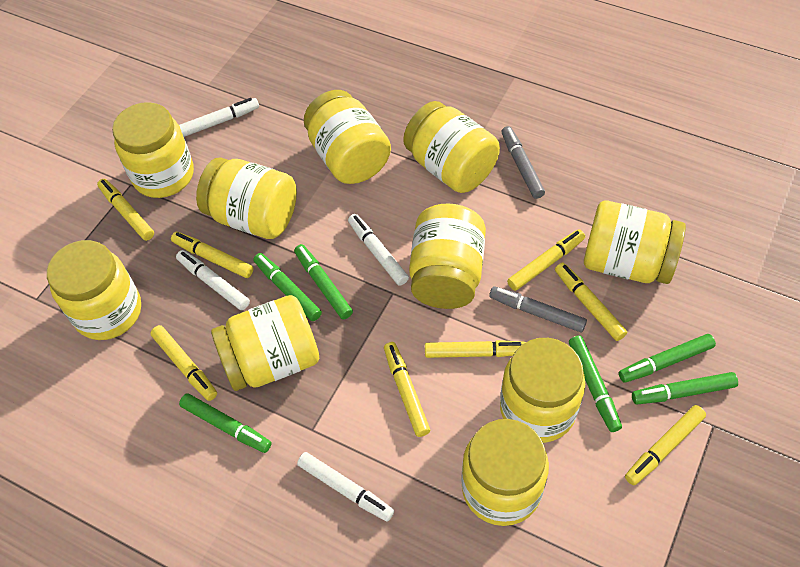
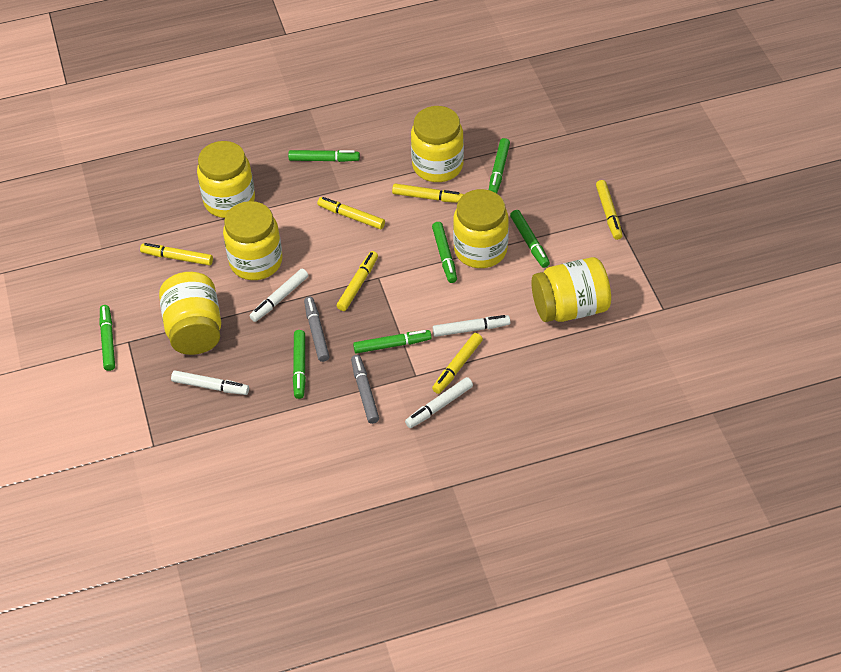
green marker: 6 -> 7
yellow jar: 10 -> 6
yellow marker: 8 -> 6

